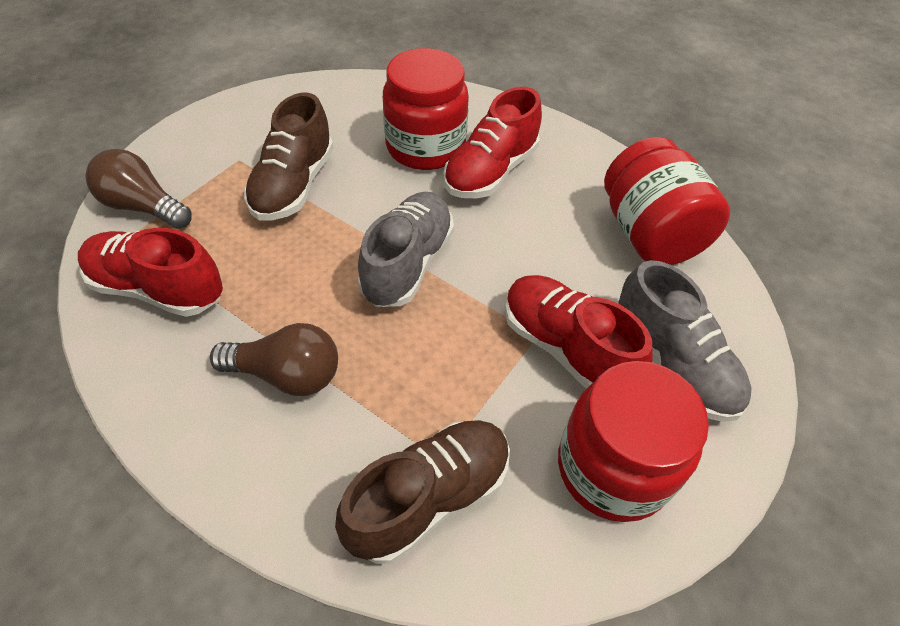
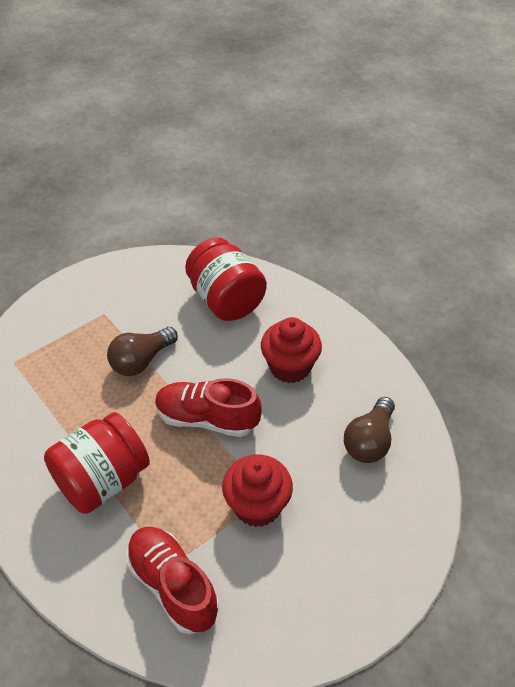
brown shoe: 2 -> 0
grey shoe: 2 -> 0
red cupcake: 0 -> 2
red jar: 3 -> 2
red shoe: 3 -> 2

